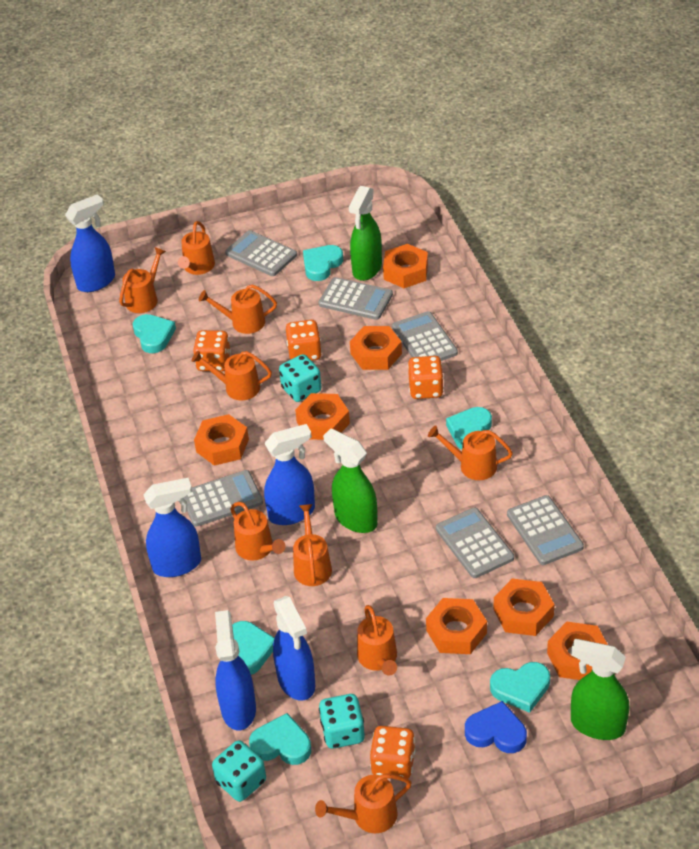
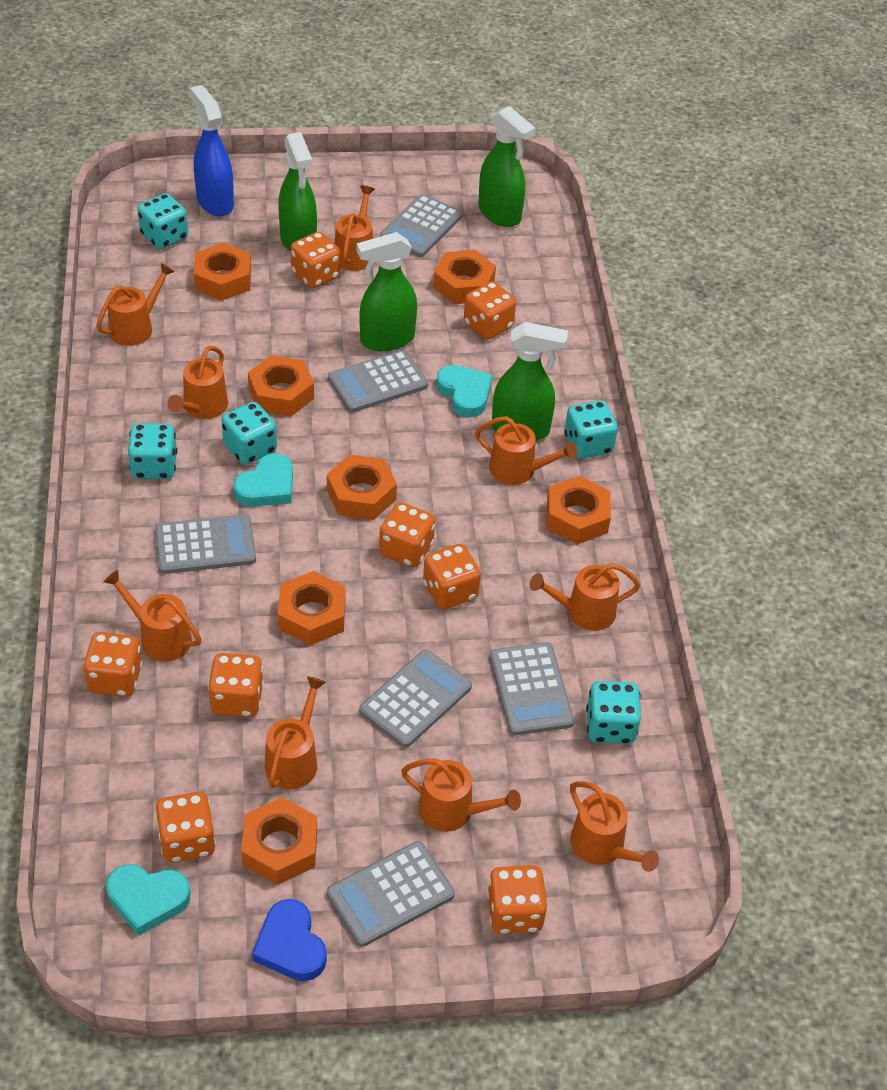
blue spray bottle: 5 -> 1
green spray bottle: 3 -> 4
orange dice: 4 -> 8
turquoise dice: 3 -> 5
turquoise heart: 6 -> 3

